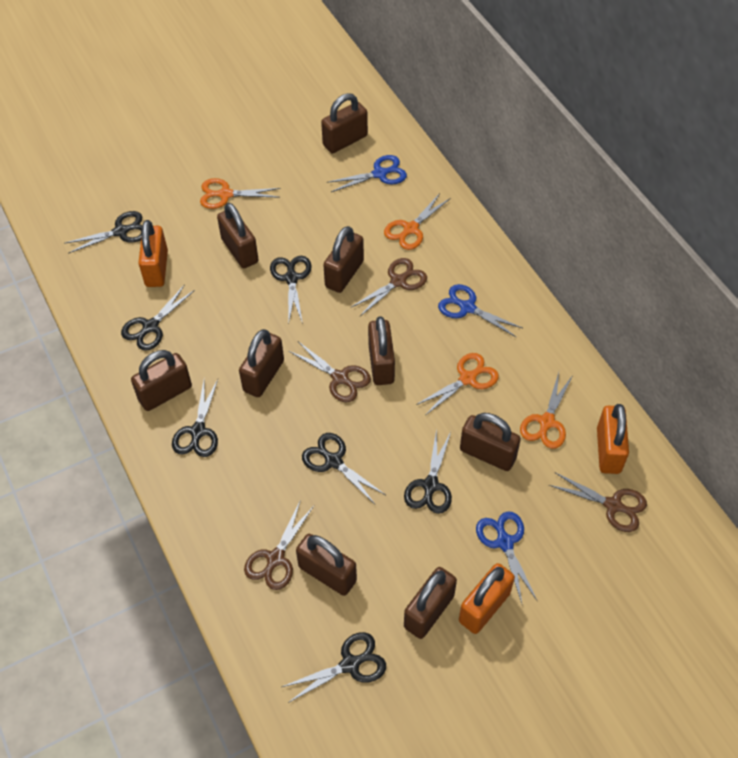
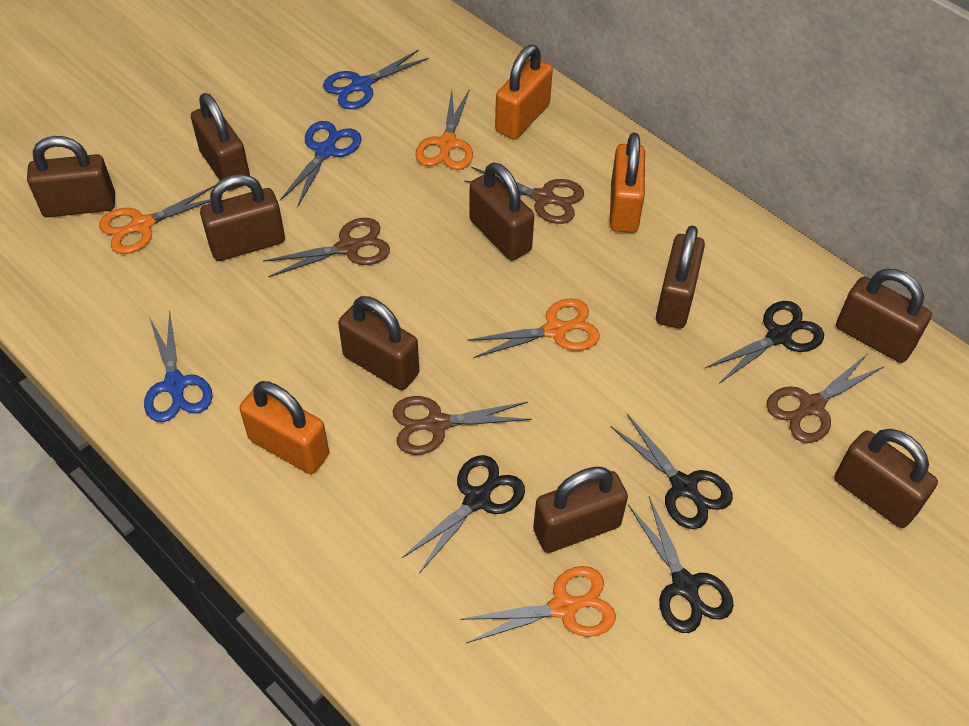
black scissors: 7 -> 4

